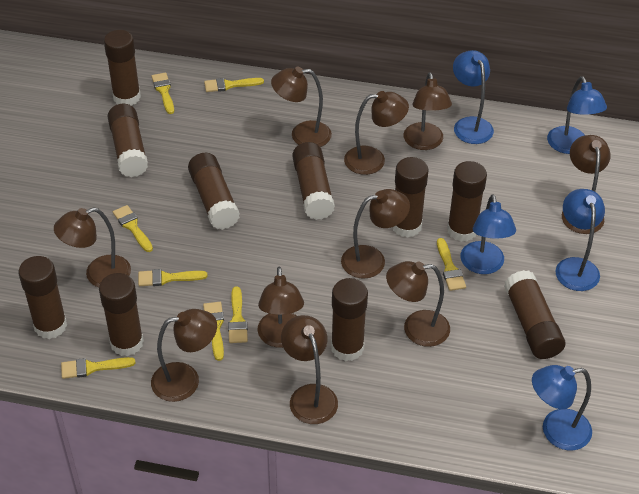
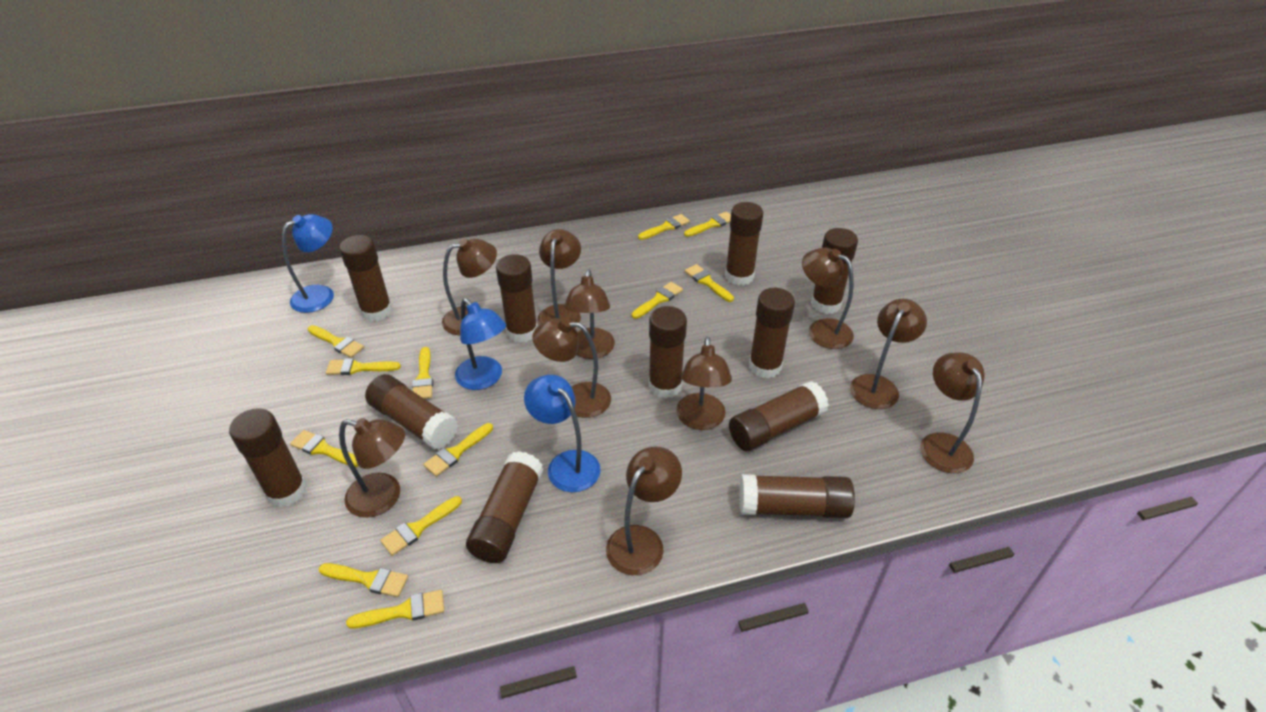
blue lamp: 5 -> 3
brown glue stick: 10 -> 11
yellow brush: 8 -> 12

